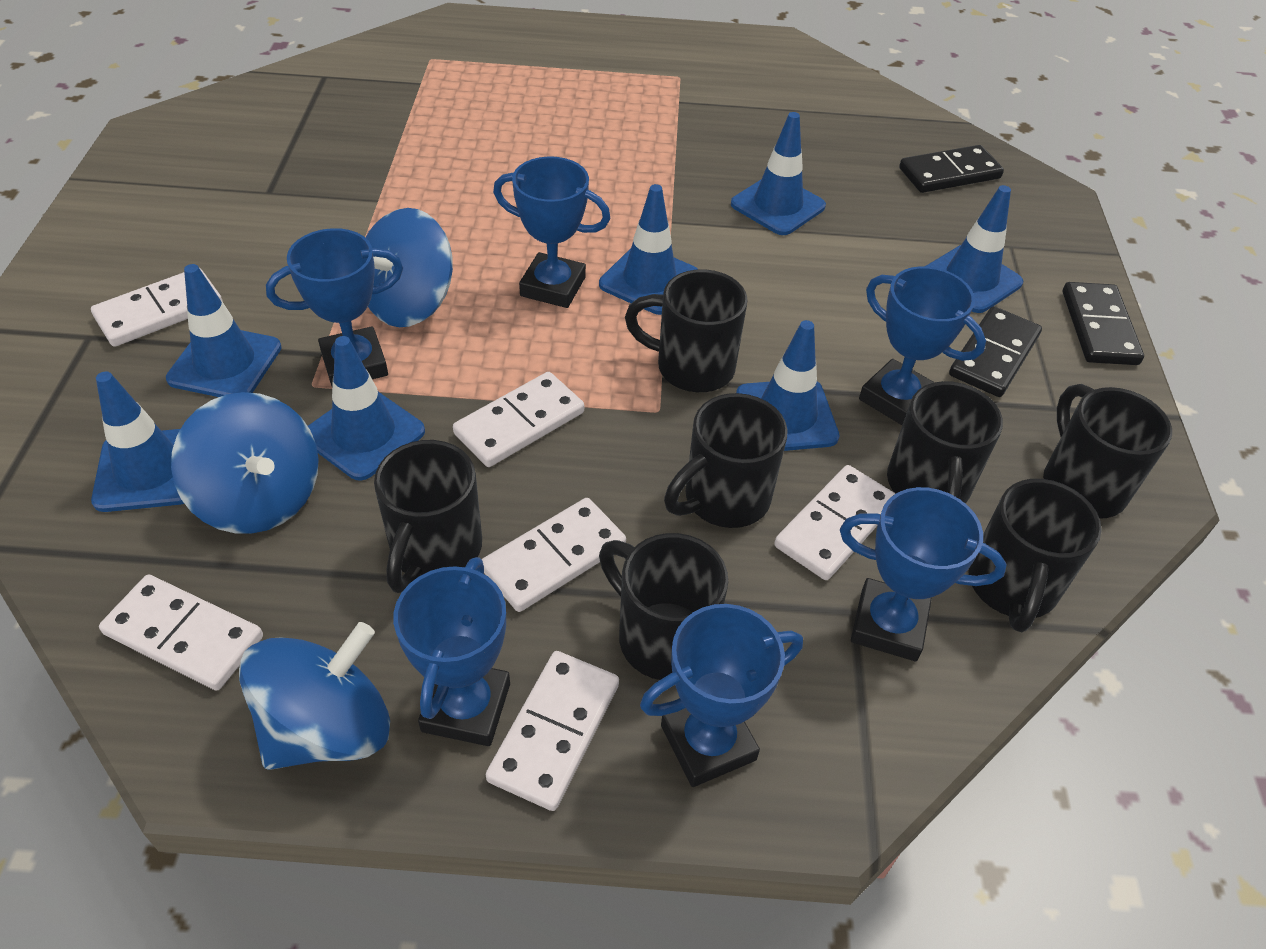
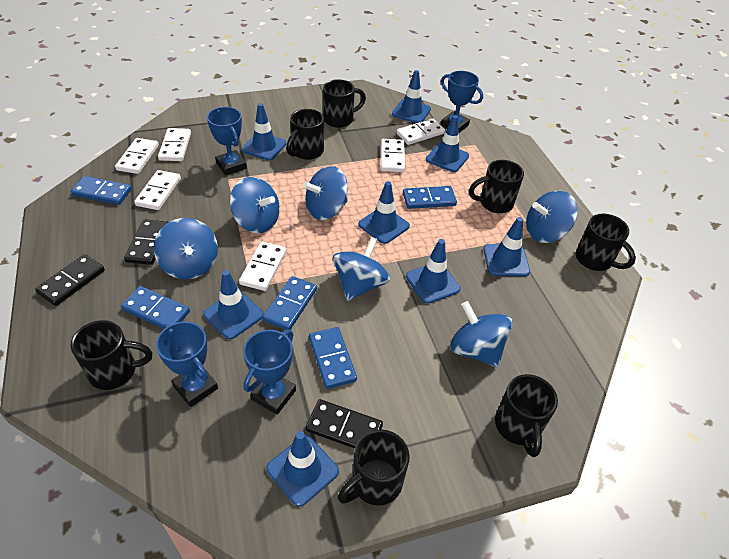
blue domino: 0 -> 5
blue spinning top: 3 -> 6
blue traffic cone: 7 -> 8
blue trophy: 6 -> 4

